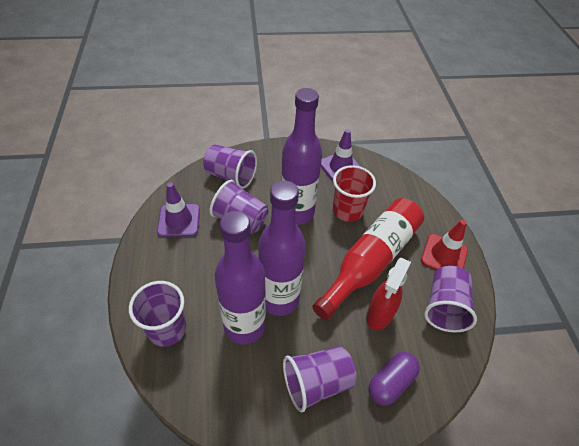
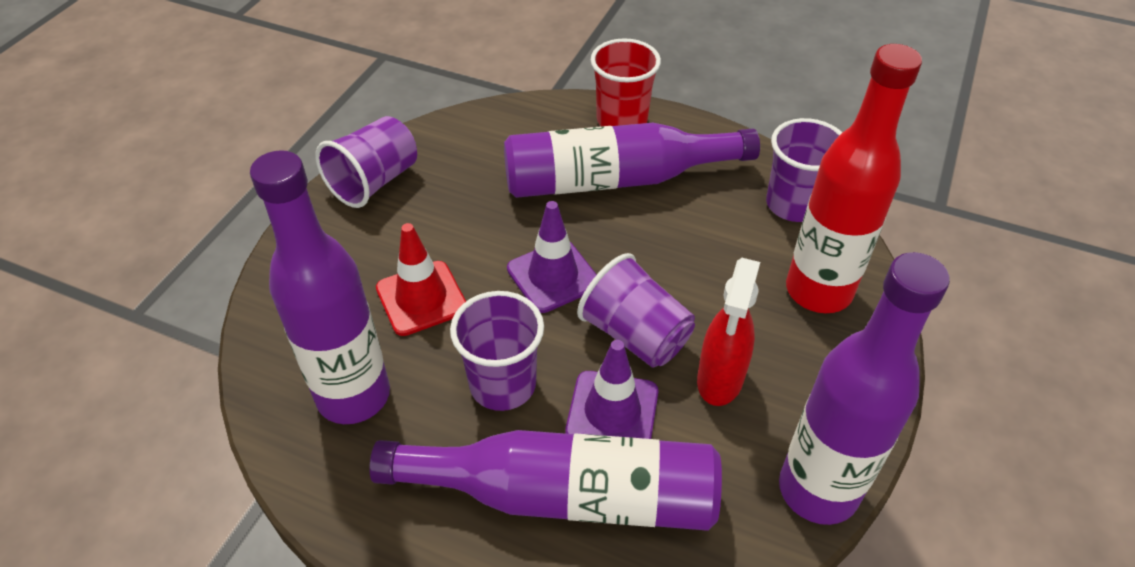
purple bottle: 3 -> 4
purple capsule: 1 -> 0
purple cup: 5 -> 4

